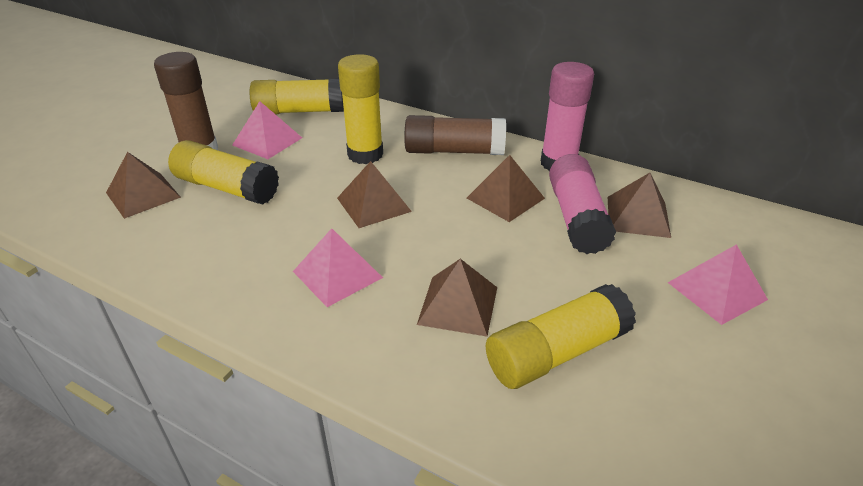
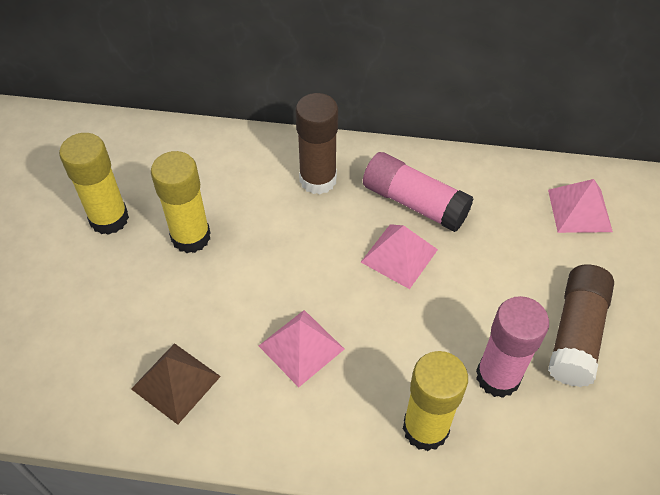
brown pyramid: 5 -> 1
yellow glue stick: 4 -> 3

